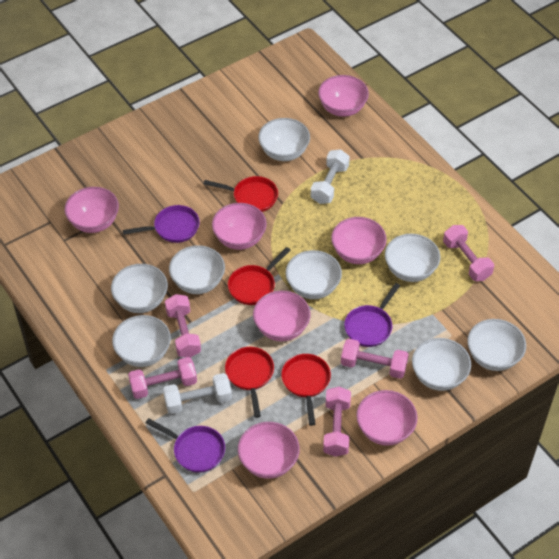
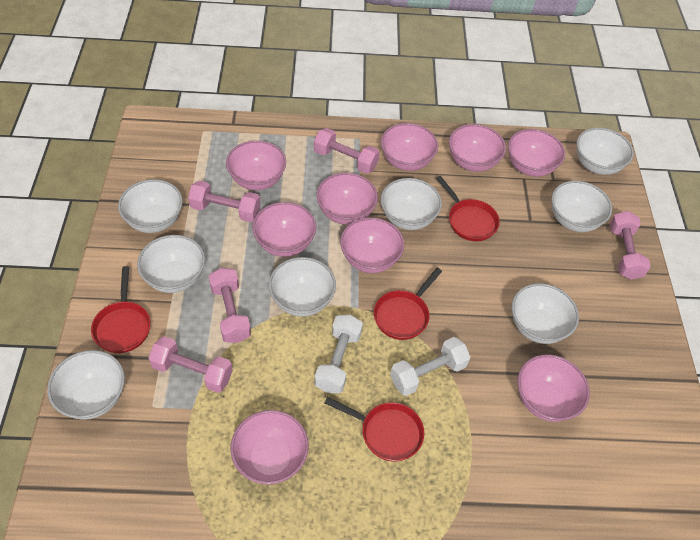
pink bowl: 7 -> 9
purple pan: 3 -> 0

